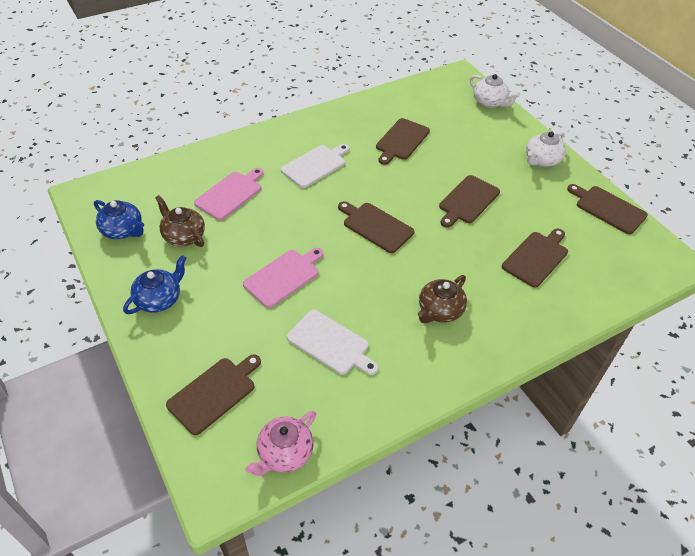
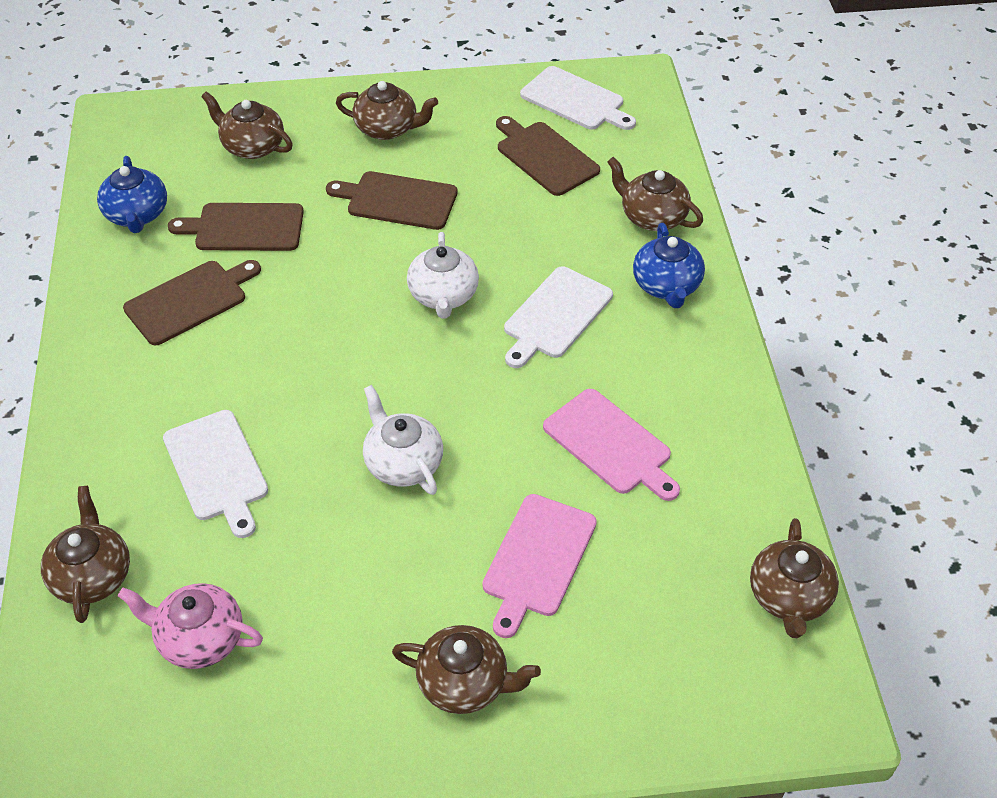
brown cutting board: 6 -> 4
brown teapot: 2 -> 6
white cutting board: 2 -> 3

